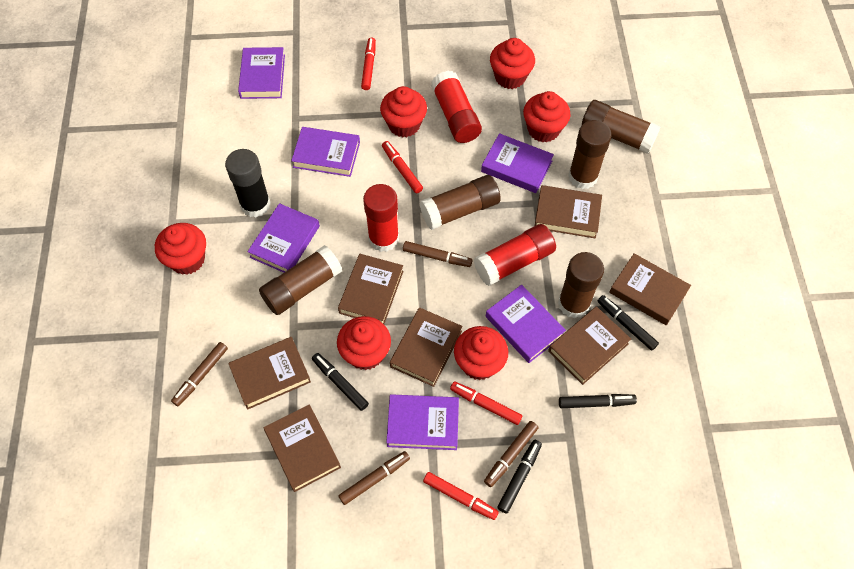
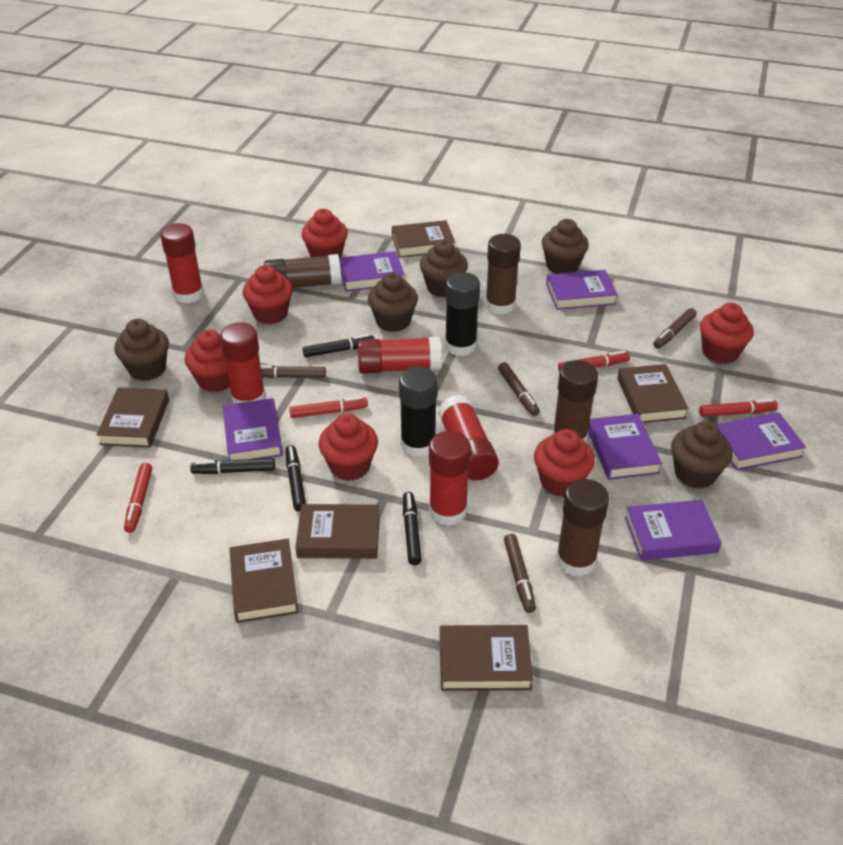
black glue stick: 1 -> 2
brown book: 7 -> 6
brown cupcake: 0 -> 5
brown glue stick: 5 -> 4
red glue stick: 3 -> 5

